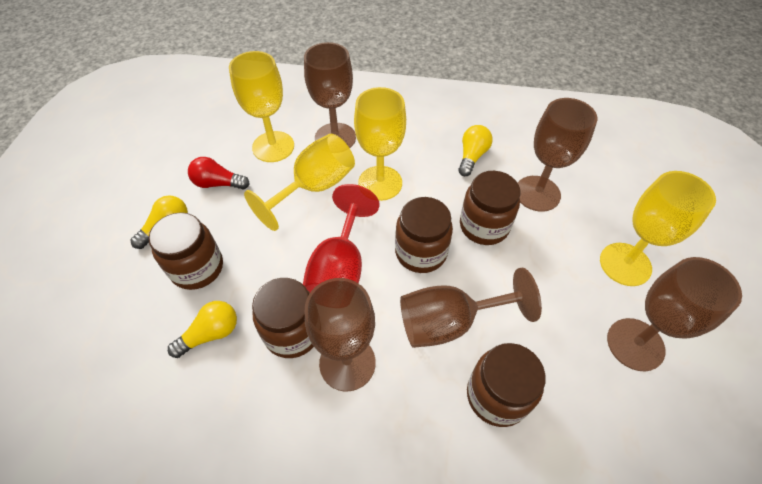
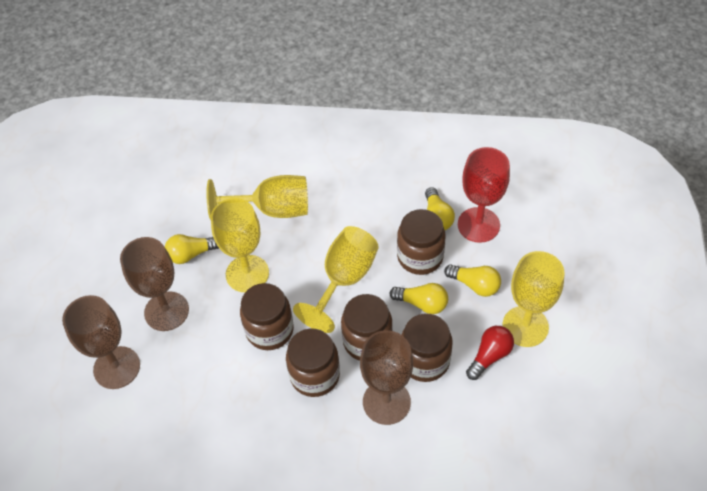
brown goblet: 5 -> 3
yellow light bulb: 3 -> 4

